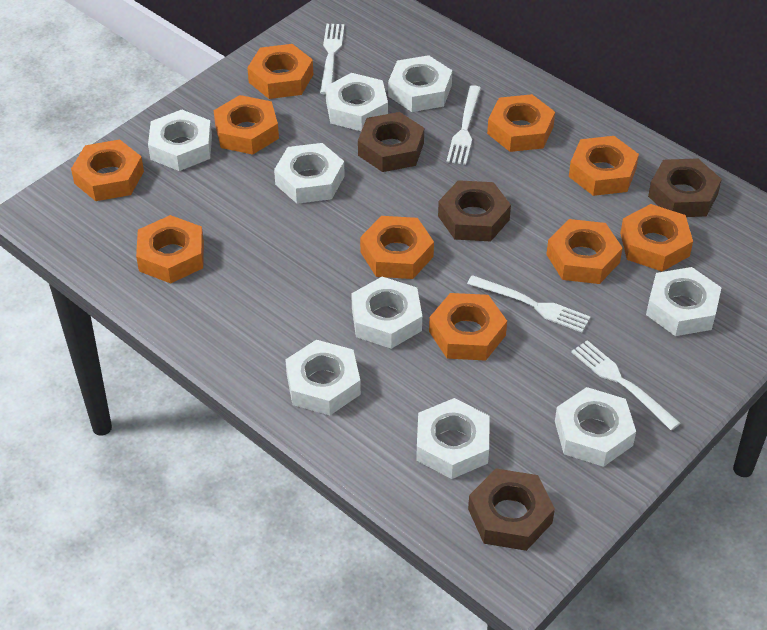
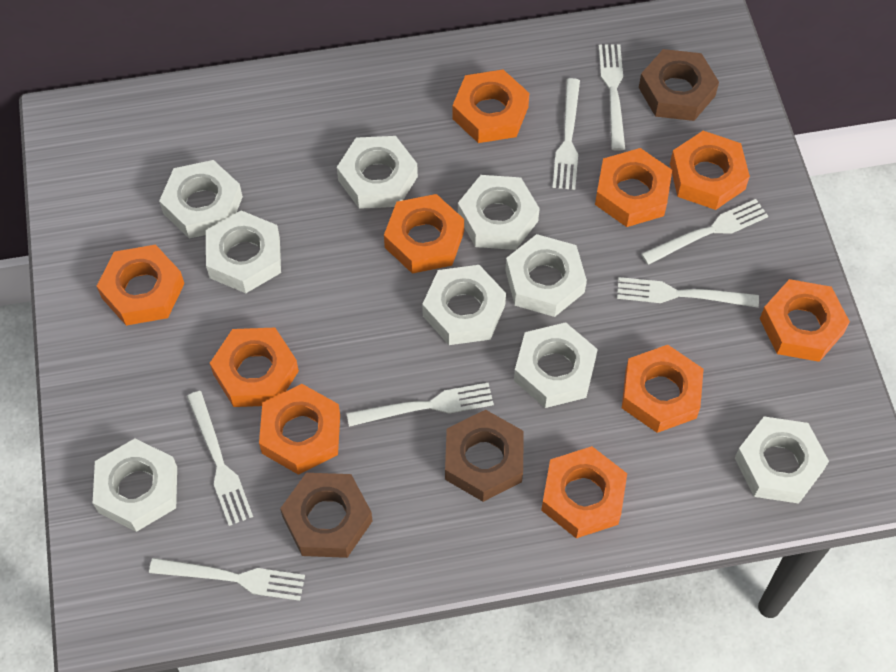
brown nut: 4 -> 3
white fork: 4 -> 7

